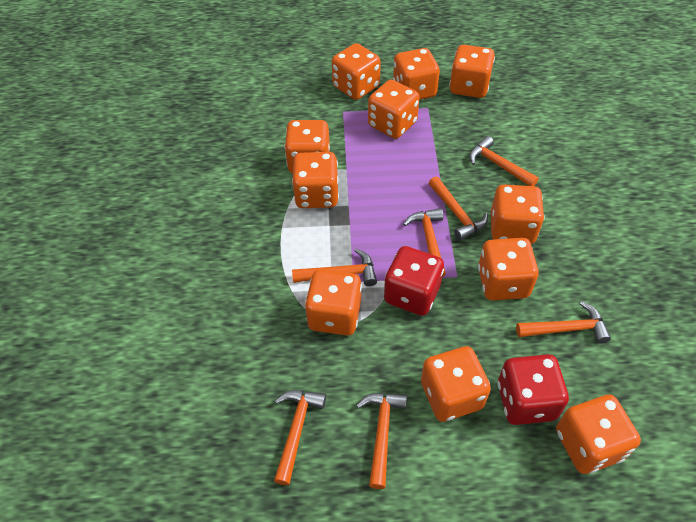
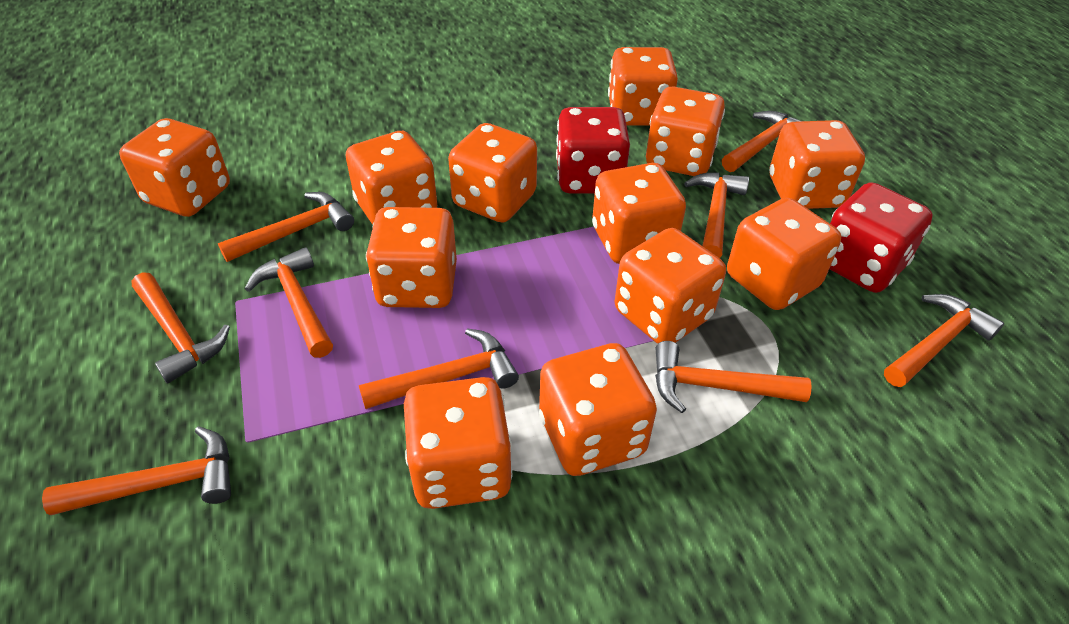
orange dice: 11 -> 12
orange hammer: 7 -> 9

